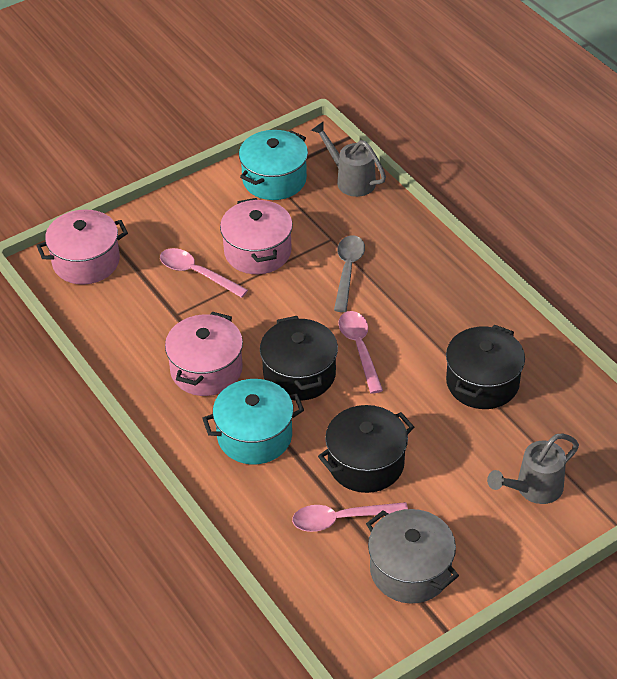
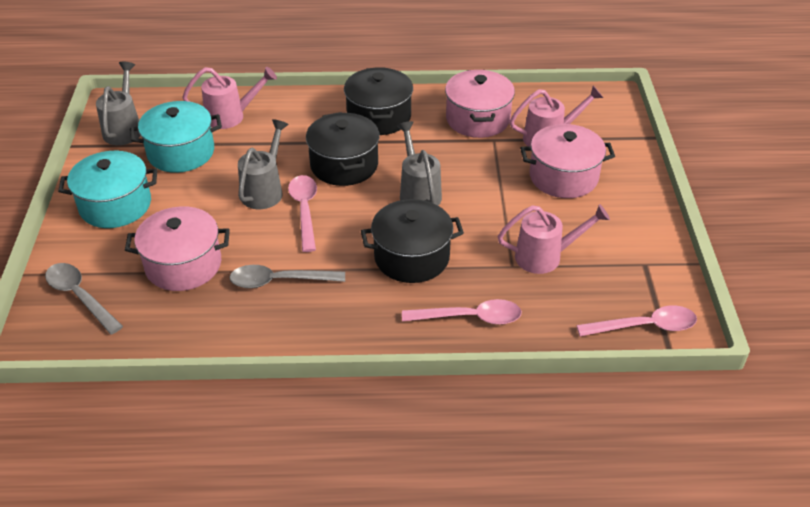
grey pot: 1 -> 0
grey spoon: 1 -> 2
grey watering can: 2 -> 3
pink watering can: 0 -> 3

